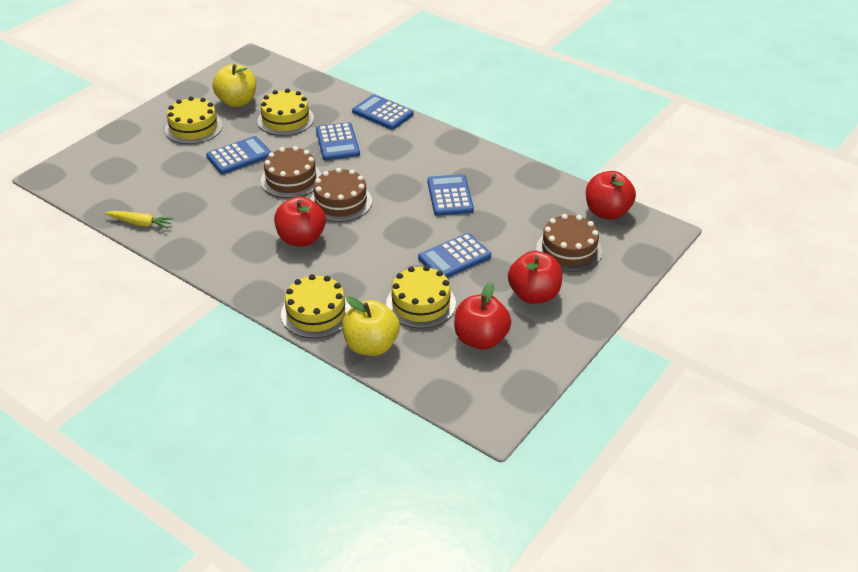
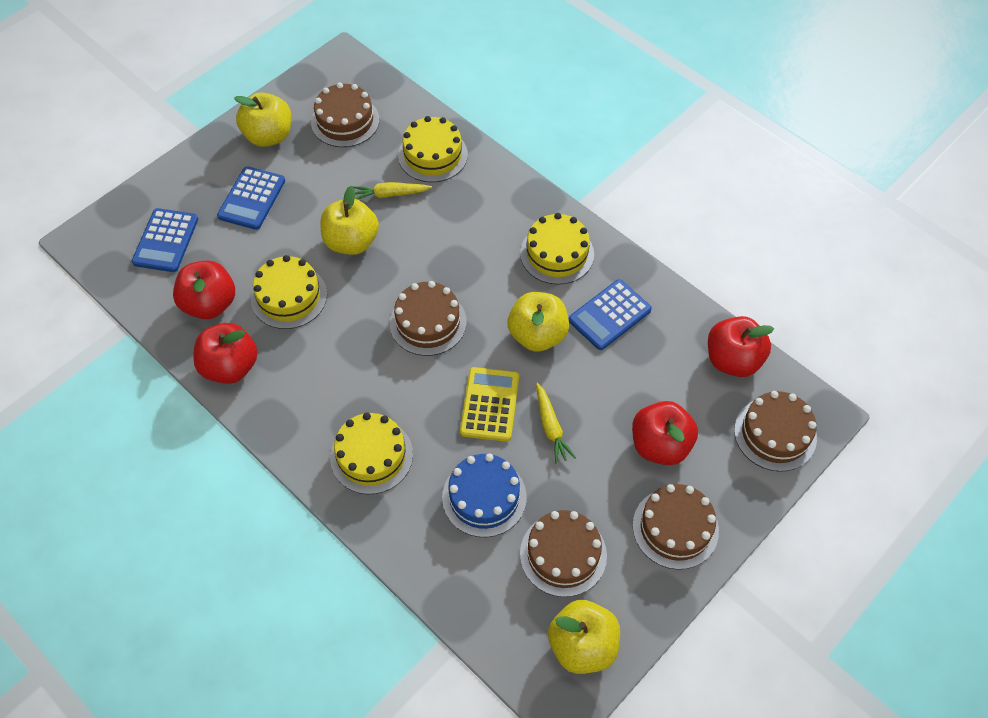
blue cake: 0 -> 1
blue calculator: 5 -> 3
brown cake: 3 -> 5
yellow apple: 2 -> 4
yellow calculator: 0 -> 1
yellow carrot: 1 -> 2

